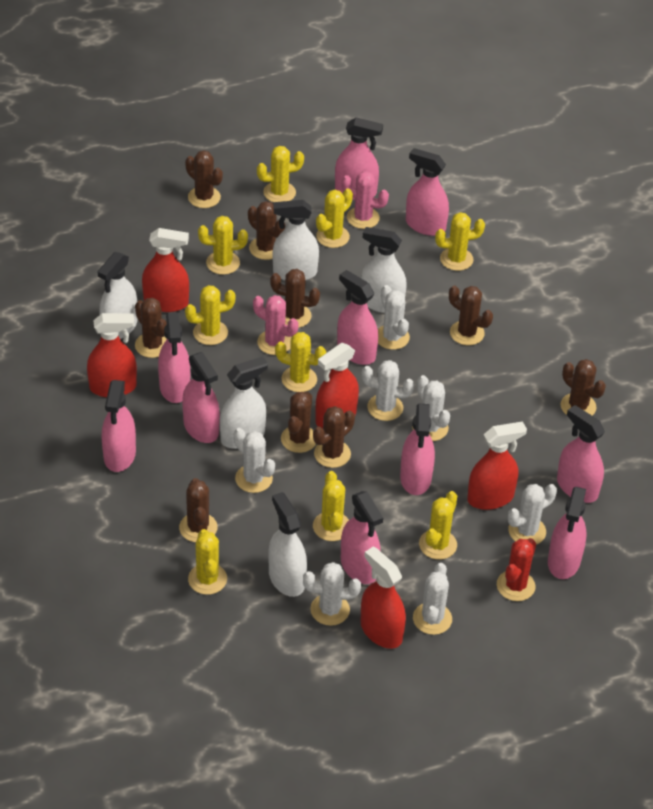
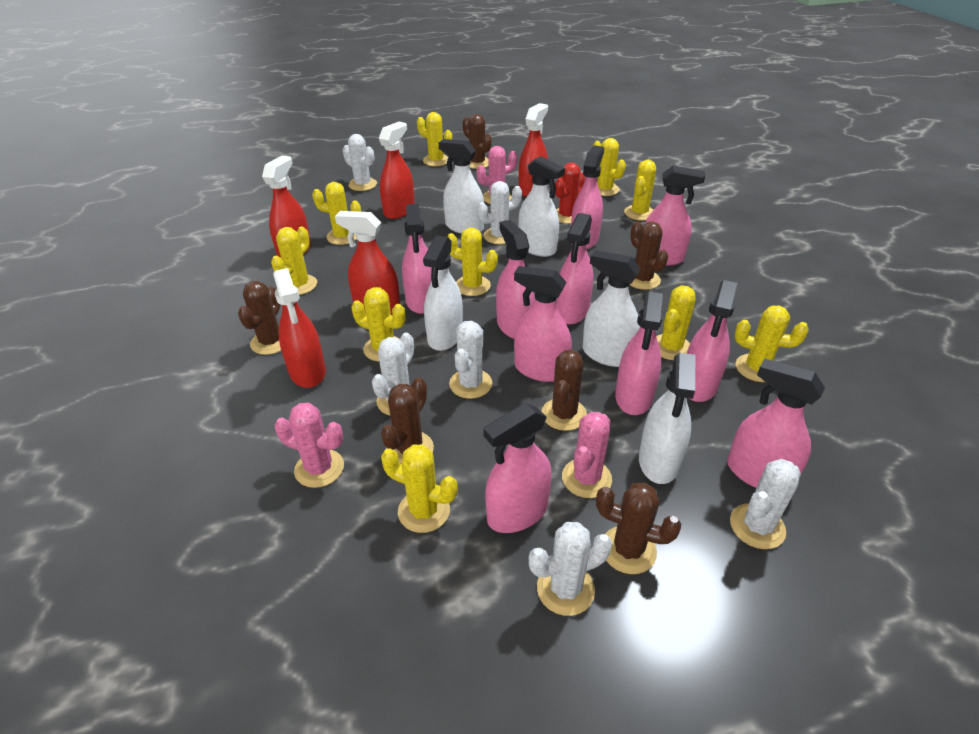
brown cactus: 9 -> 6
pink cactus: 2 -> 3
white cactus: 7 -> 6
yellow cactus: 9 -> 10

